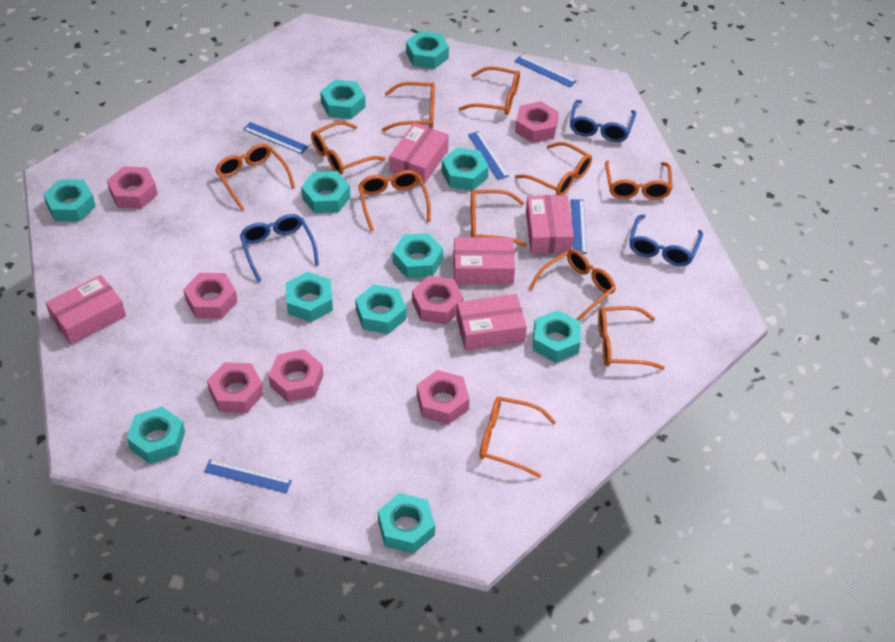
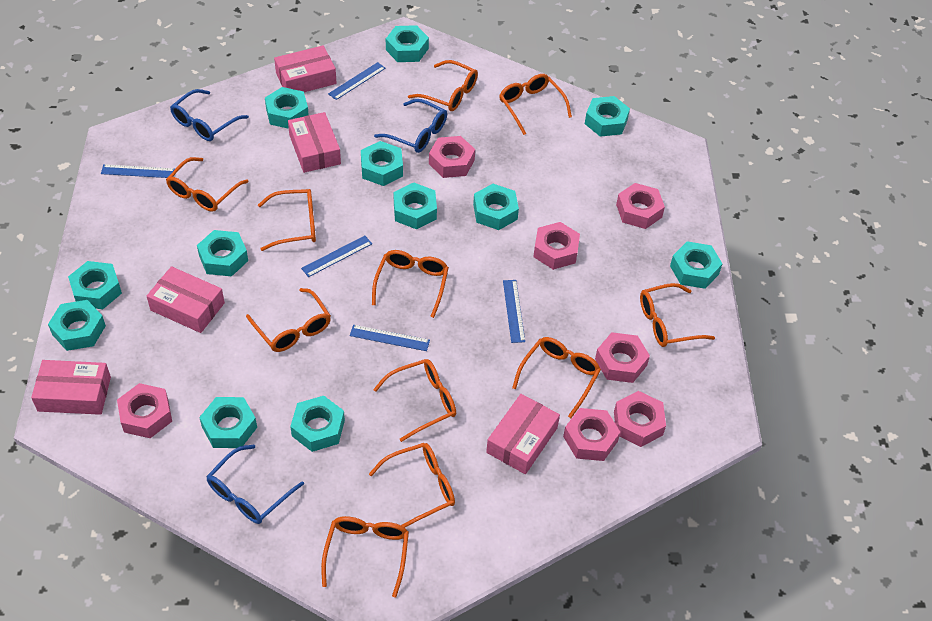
turquoise nut: 11 -> 12

